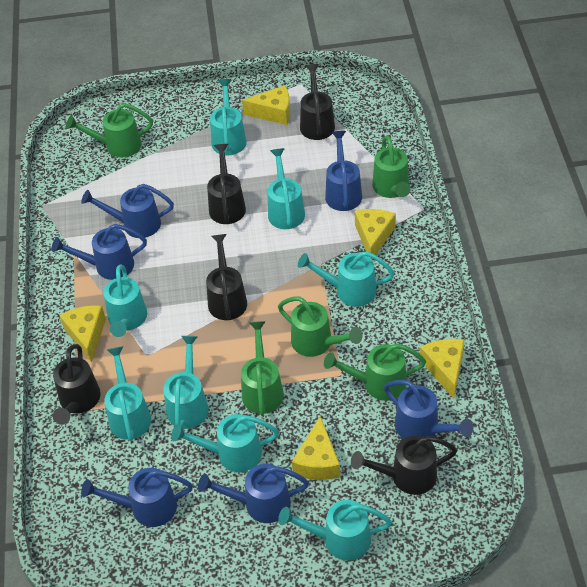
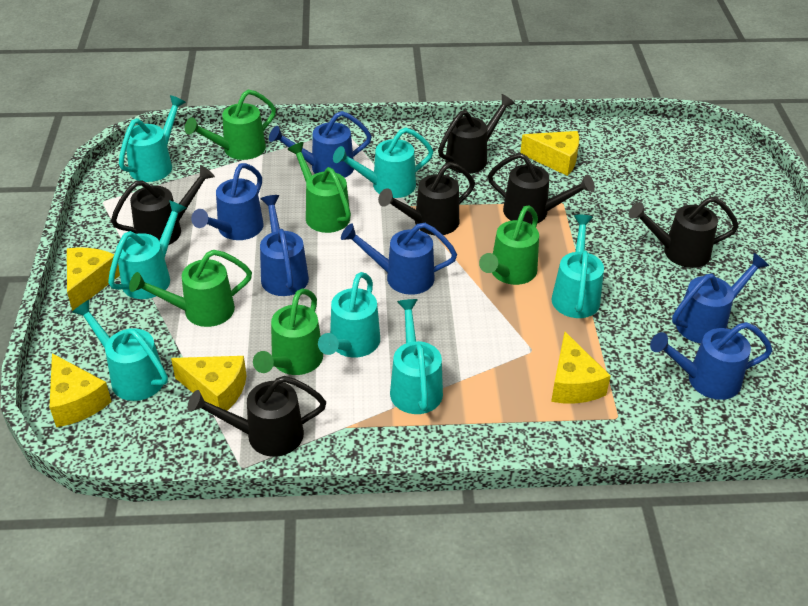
black watering can: 5 -> 6
turquoise watering can: 8 -> 7

